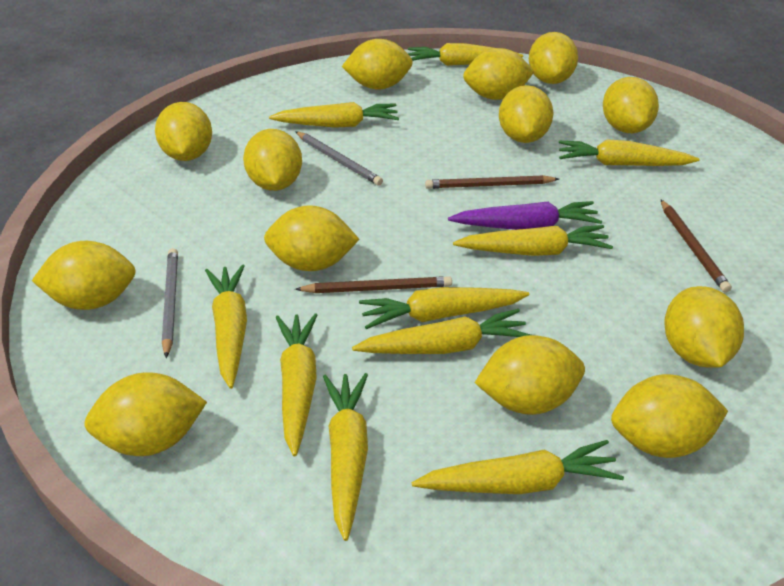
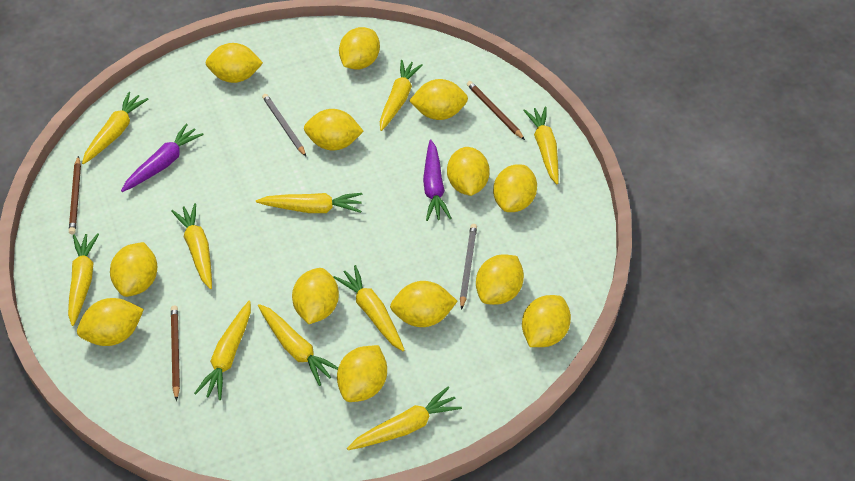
purple carrot: 1 -> 2

